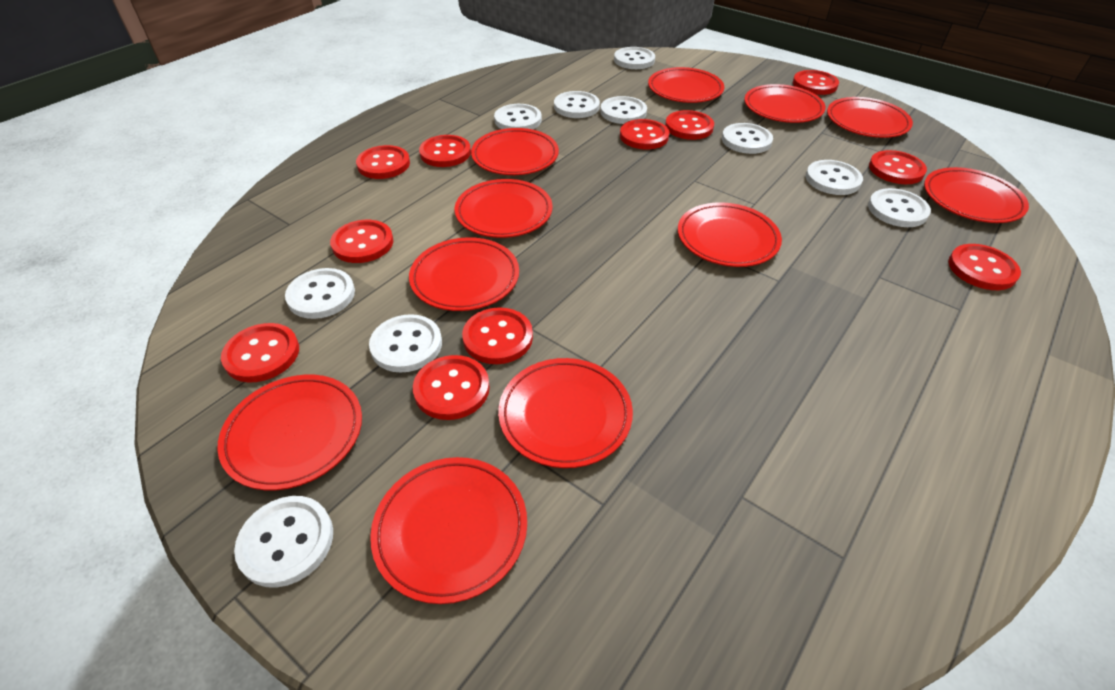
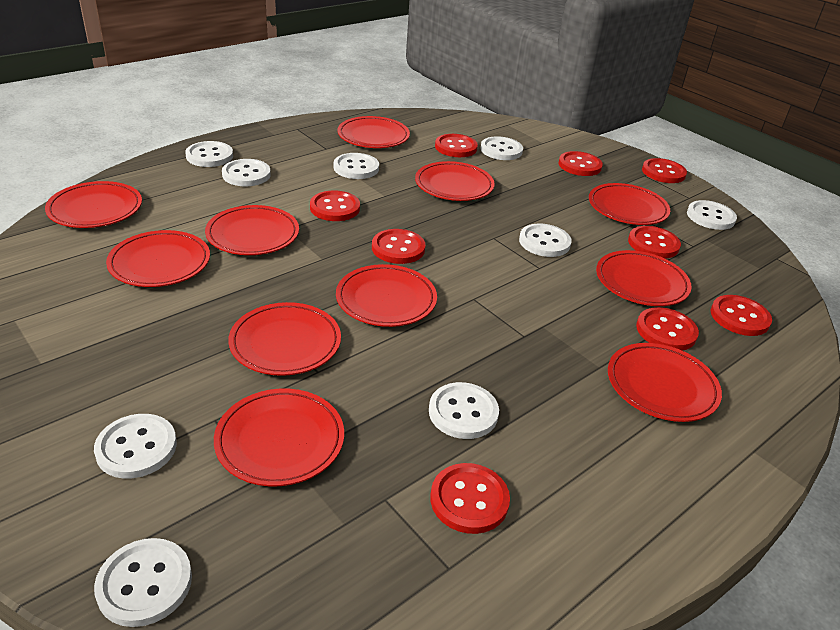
red button: 11 -> 9
white button: 10 -> 9

